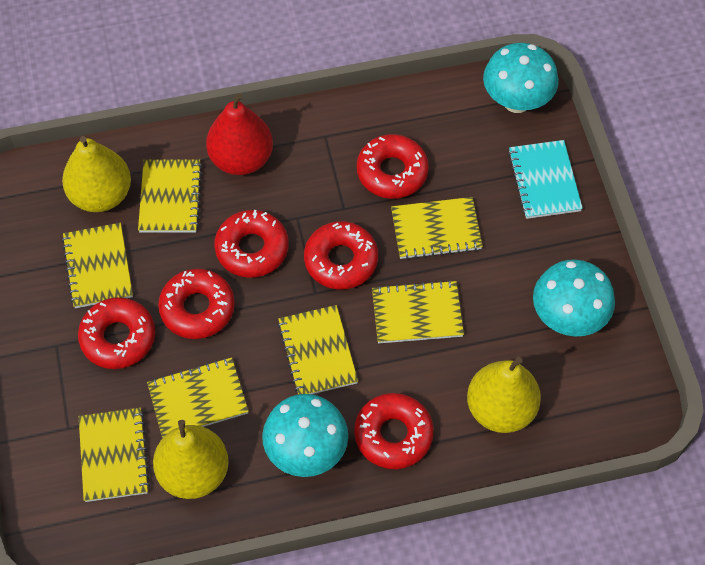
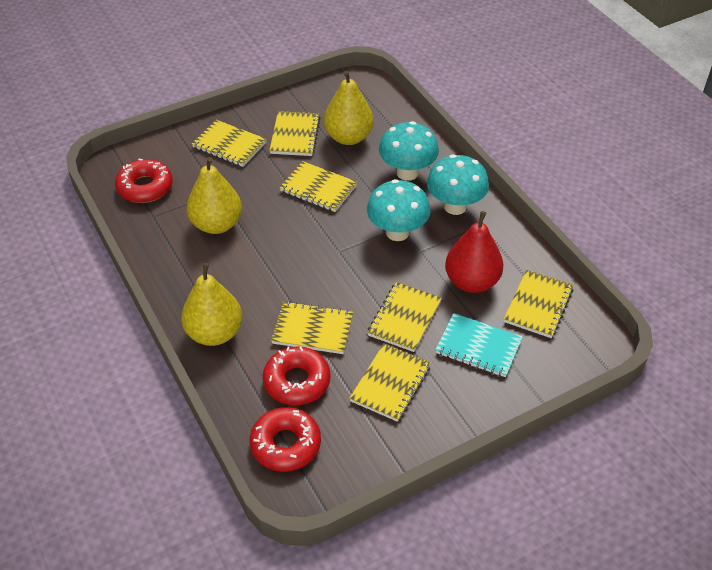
red donut: 6 -> 3

